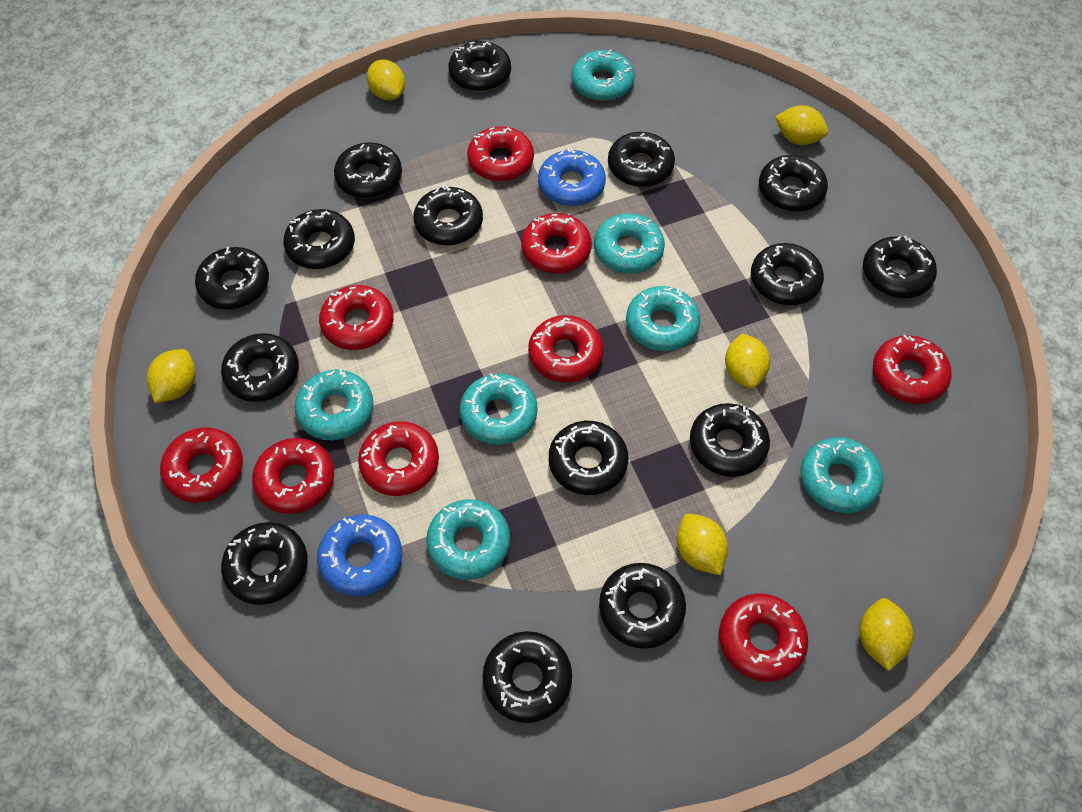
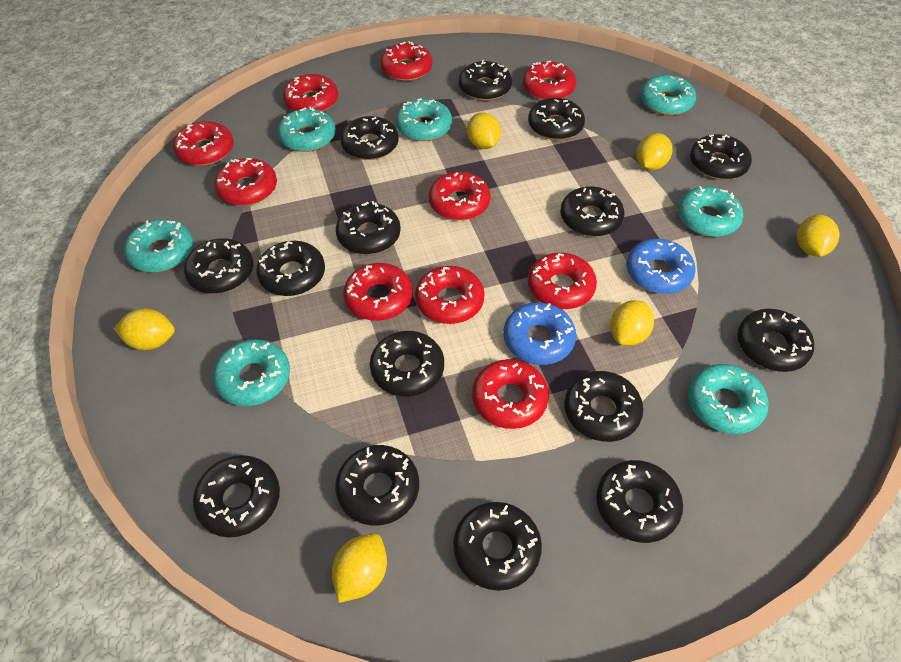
red donut: 9 -> 10

